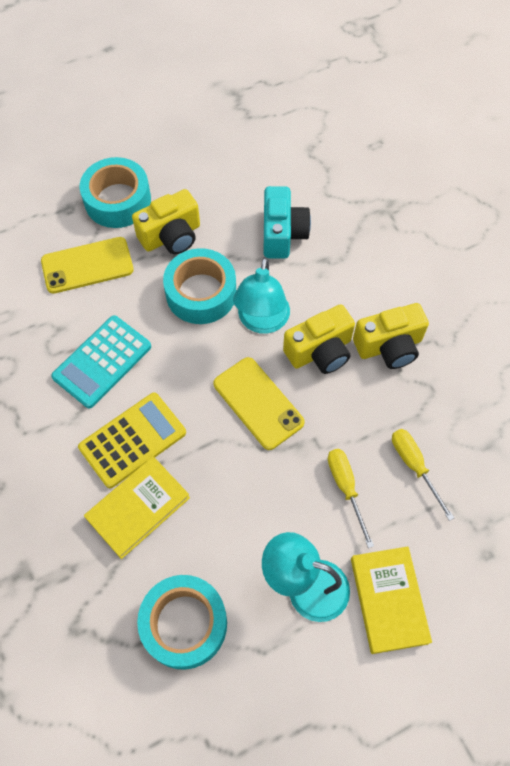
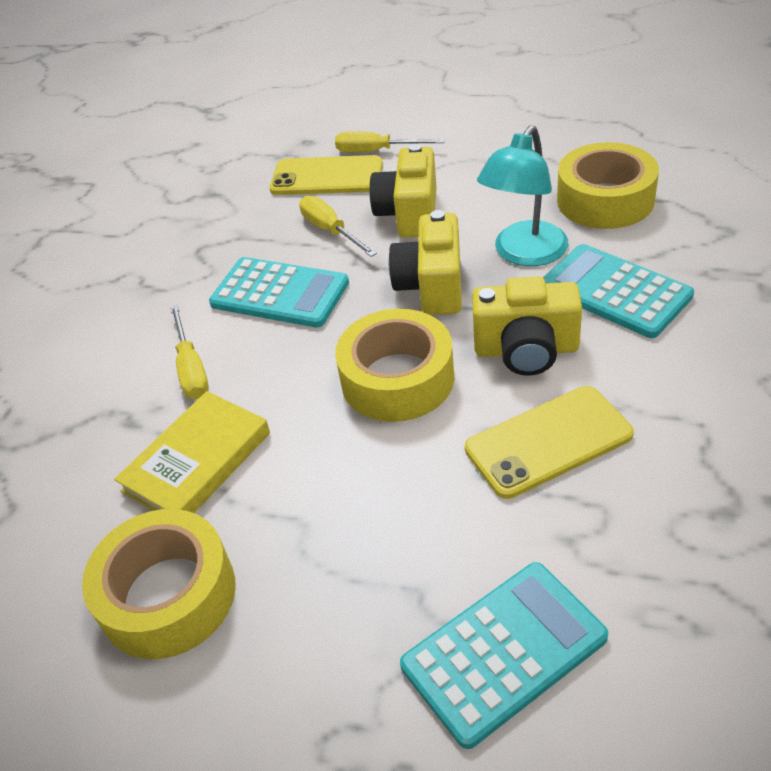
turquoise calculator: 1 -> 3
turquoise camera: 1 -> 0
turquoise lamp: 2 -> 1
turquoise tape: 3 -> 0
yellow book: 2 -> 1
yellow calculator: 1 -> 0
yellow screwdriver: 2 -> 3
yellow tape: 0 -> 3

